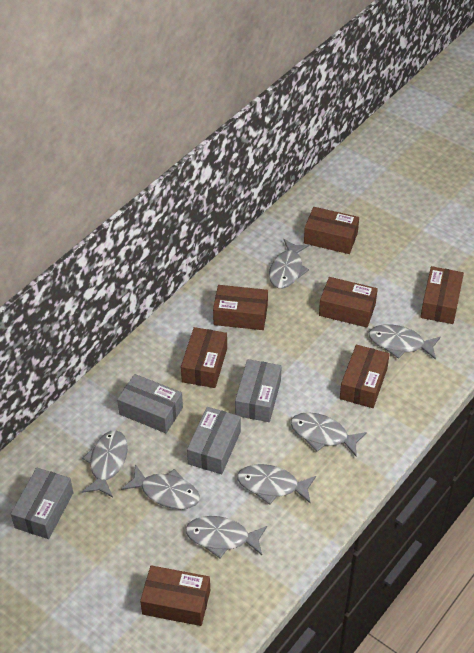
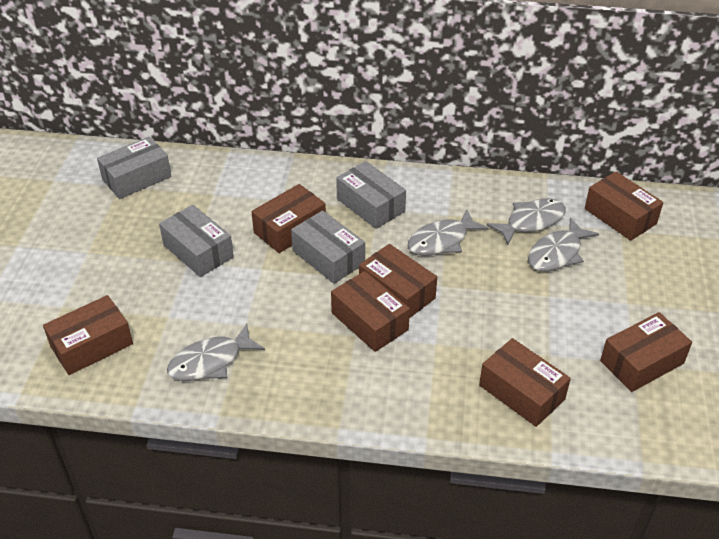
grey fish: 7 -> 4

